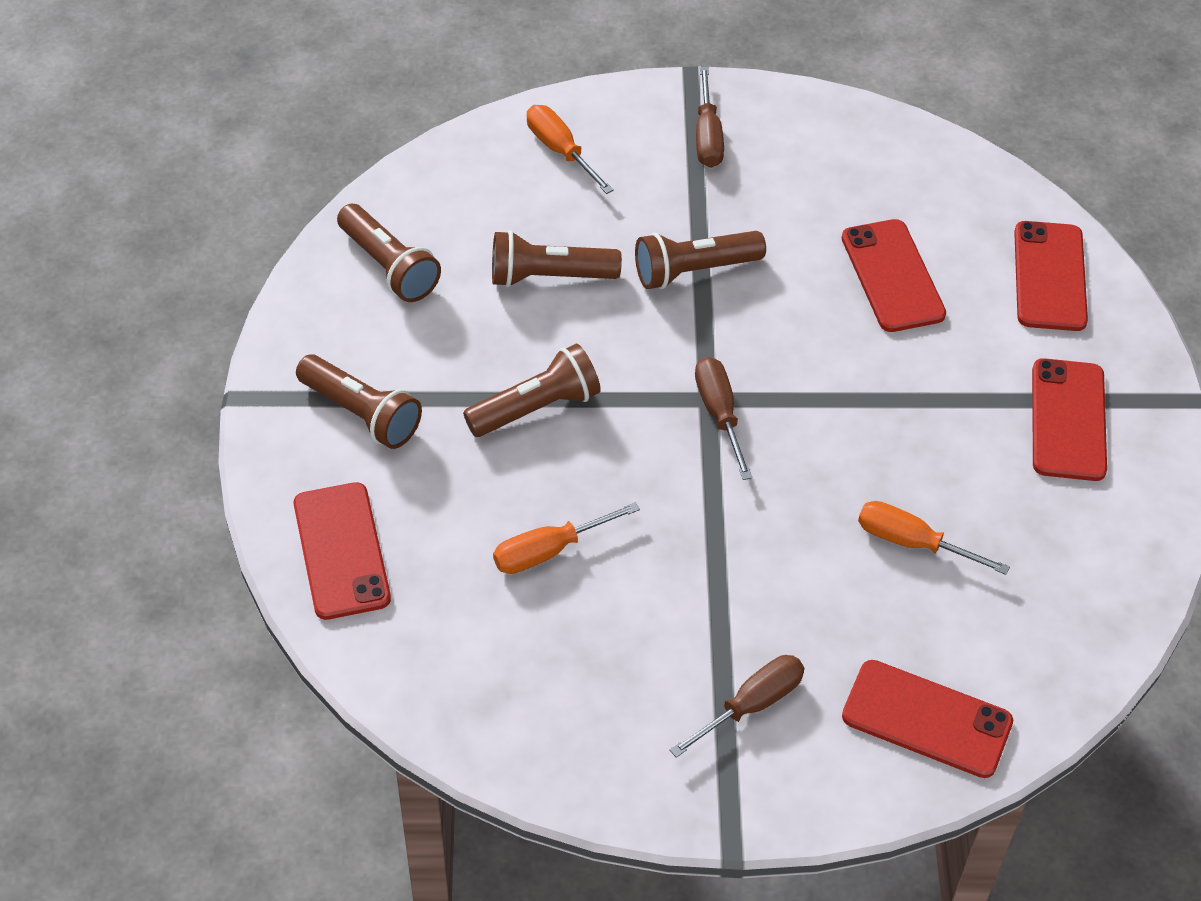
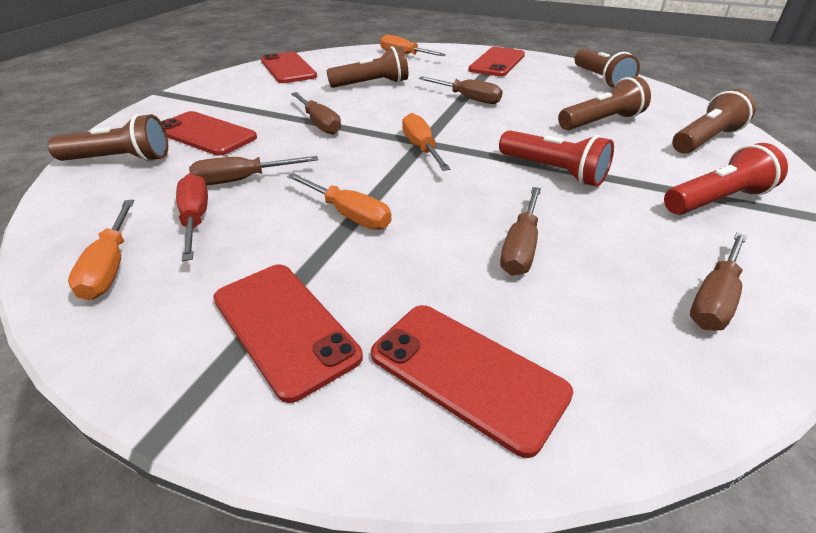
brown screwdriver: 3 -> 5
orange screwdriver: 3 -> 4
red flashlight: 0 -> 2
red screwdriver: 0 -> 1

